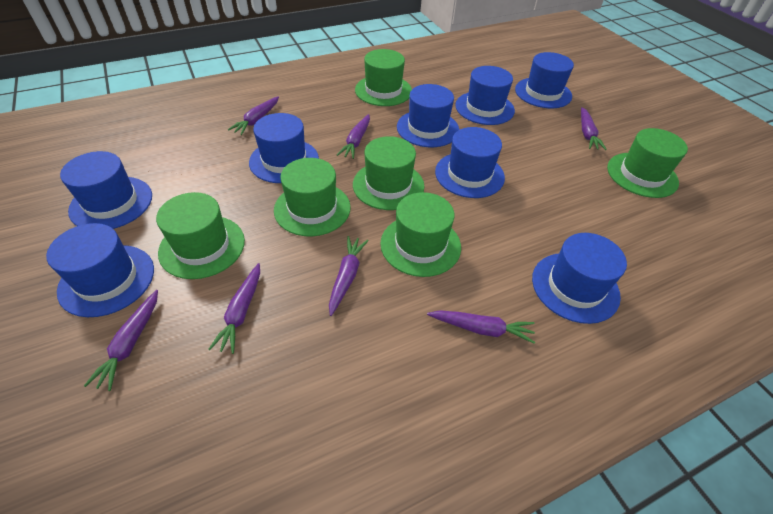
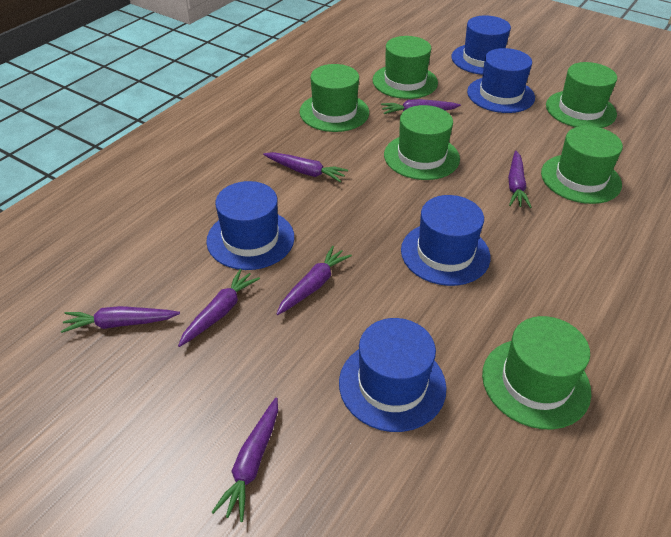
blue hat: 8 -> 5

